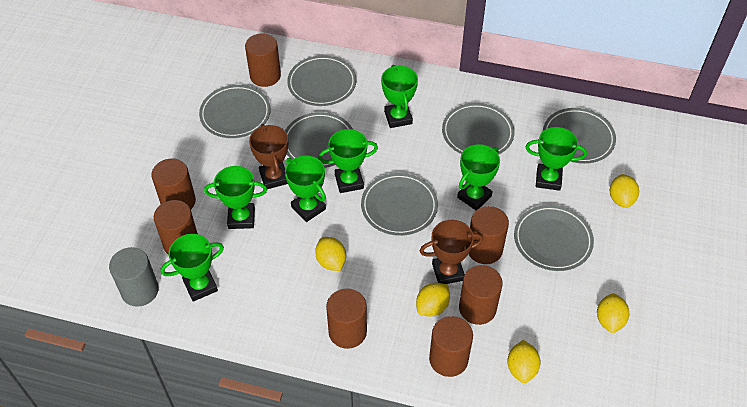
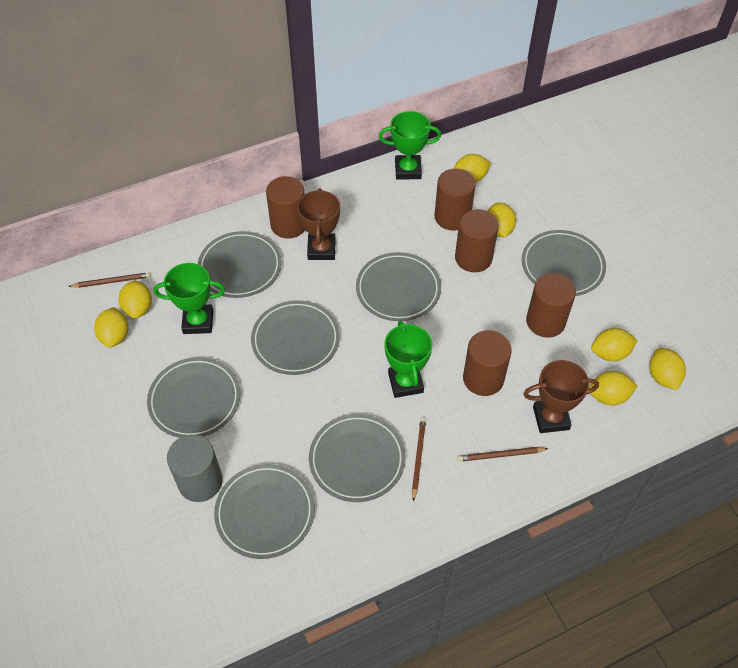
brown cylinder: 7 -> 5
brown pencil: 0 -> 3
green trophy: 7 -> 3
yellow lemon: 5 -> 7

